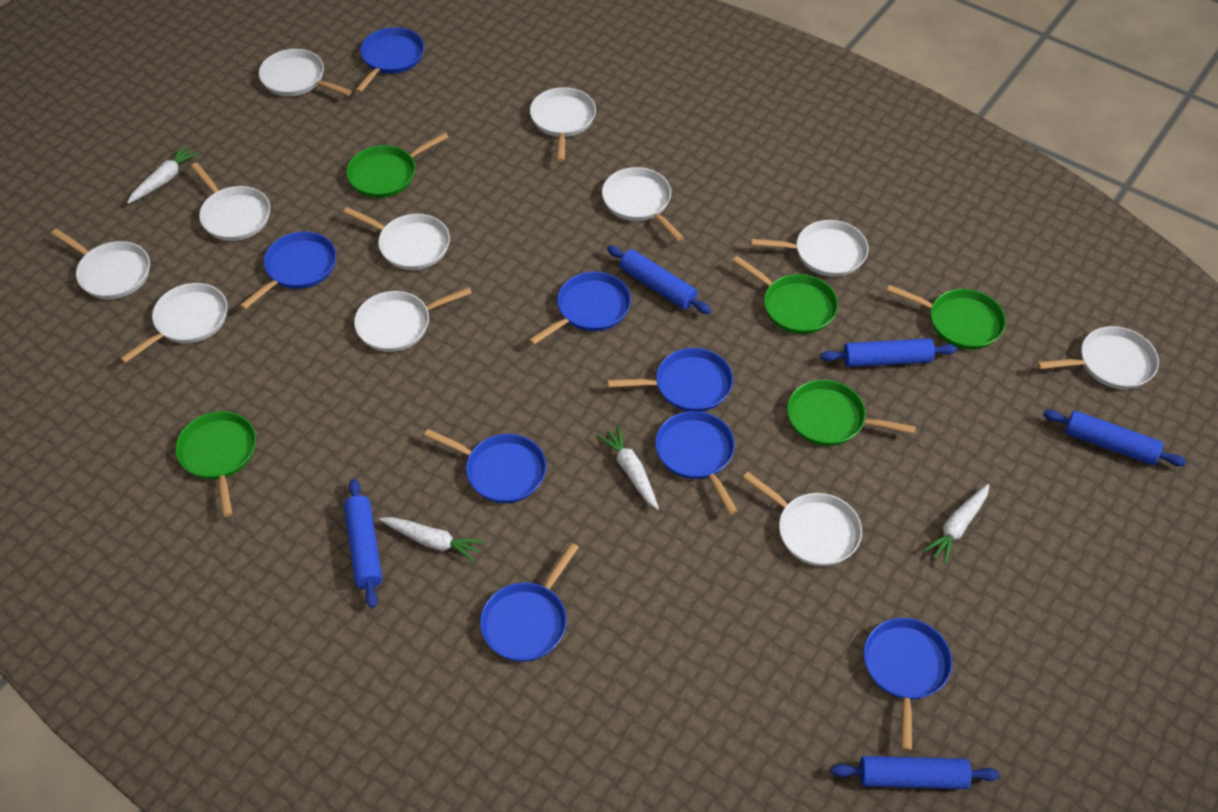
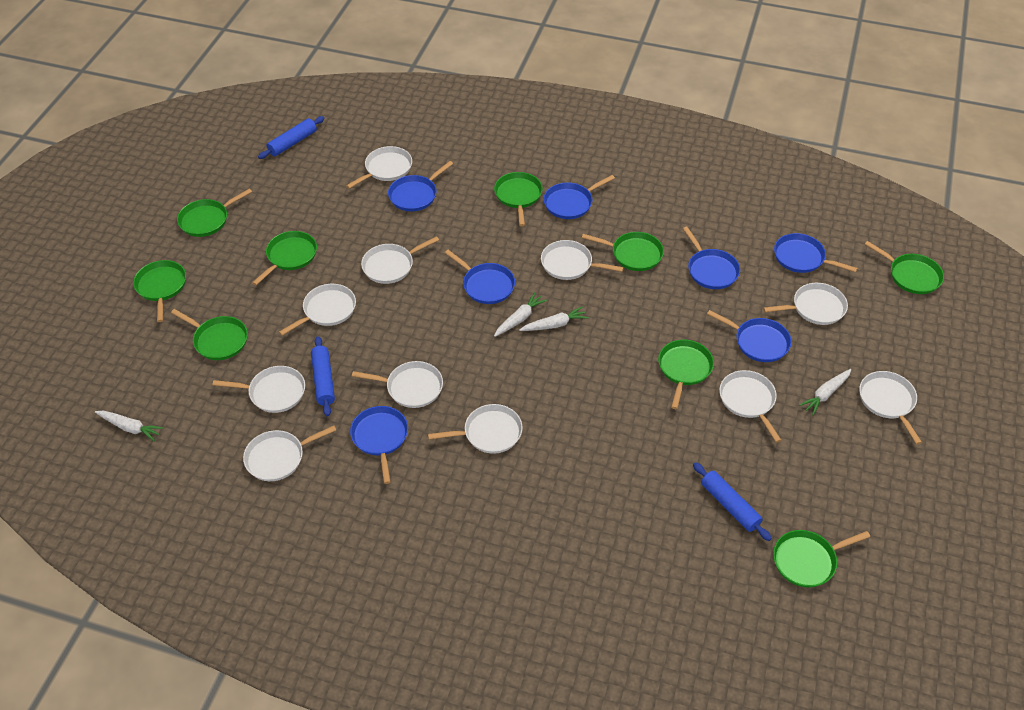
blue pan: 8 -> 7
blue rolling pin: 5 -> 3
green pan: 5 -> 9

